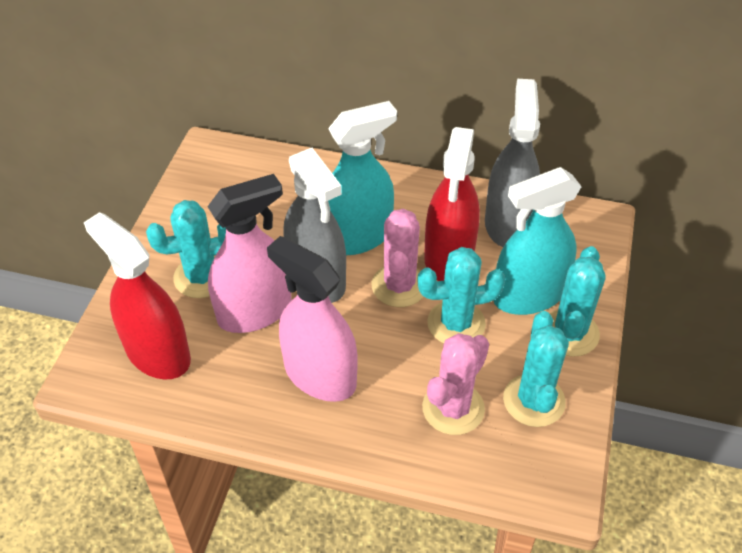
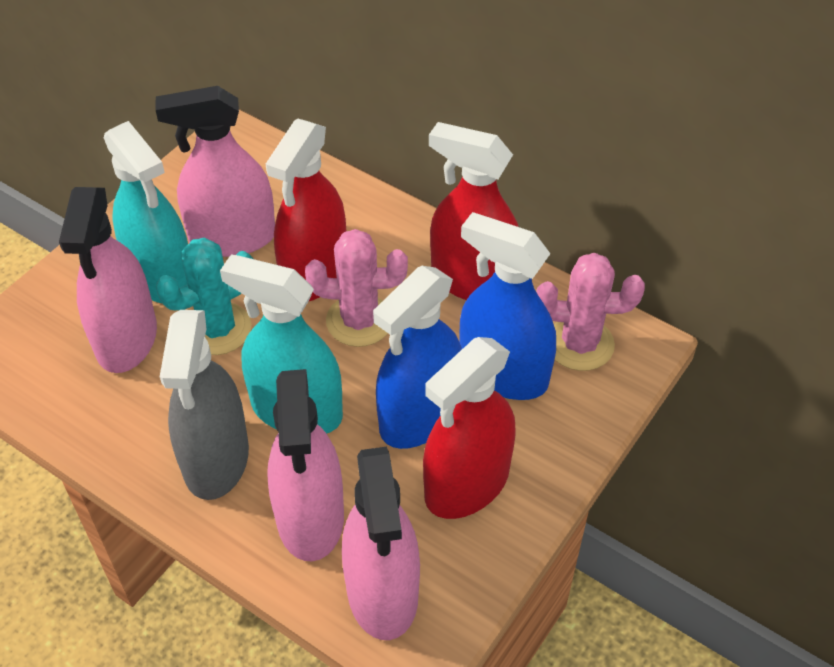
blue spray bottle: 0 -> 2
grey spray bottle: 2 -> 1
pink spray bottle: 2 -> 4
red spray bottle: 2 -> 3
turquoise cactus: 4 -> 1

